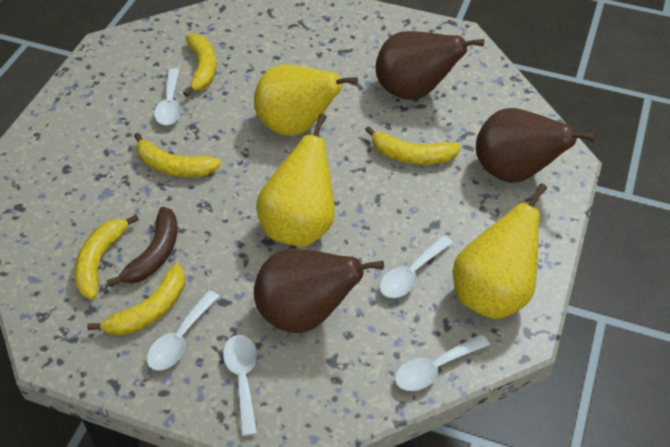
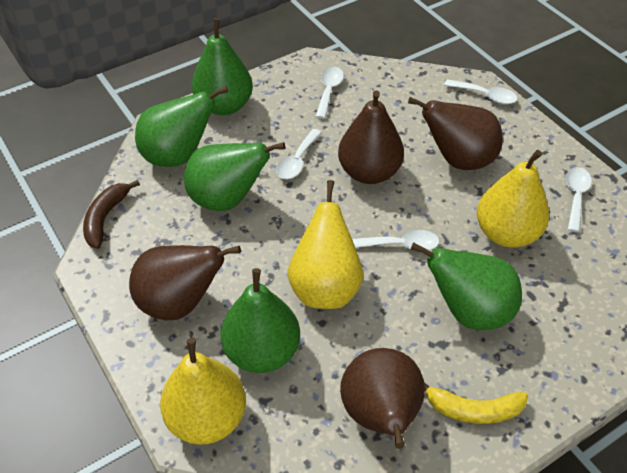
brown pear: 3 -> 4
green pear: 0 -> 5
yellow banana: 5 -> 1

